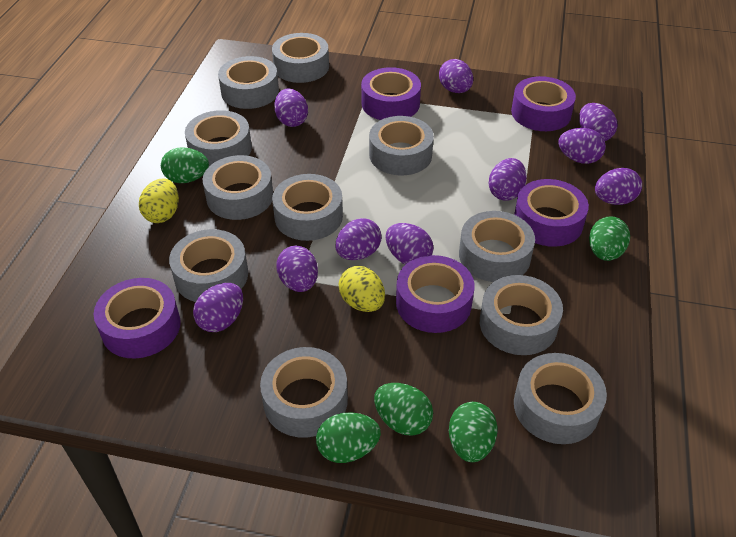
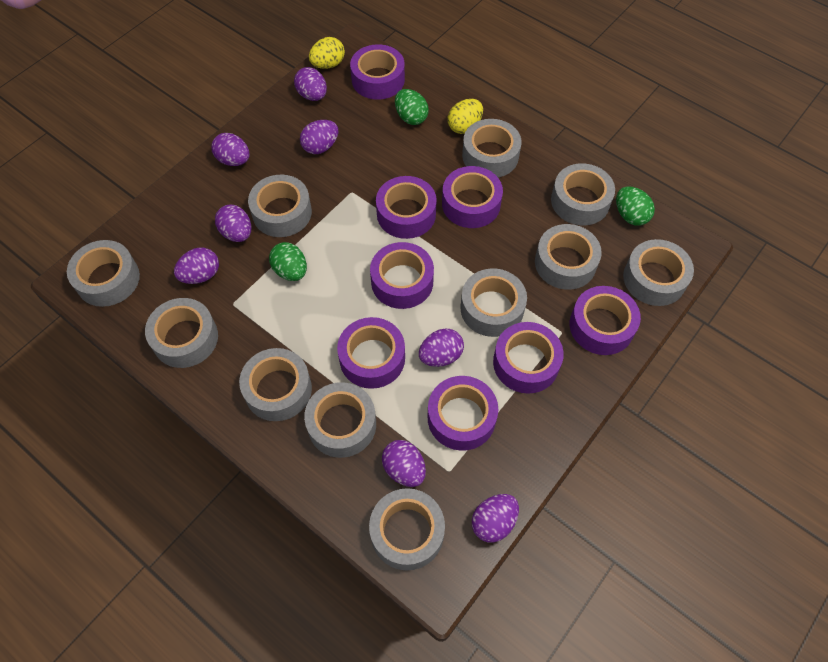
green egg: 5 -> 3
purple egg: 10 -> 8
purple tape: 5 -> 8

